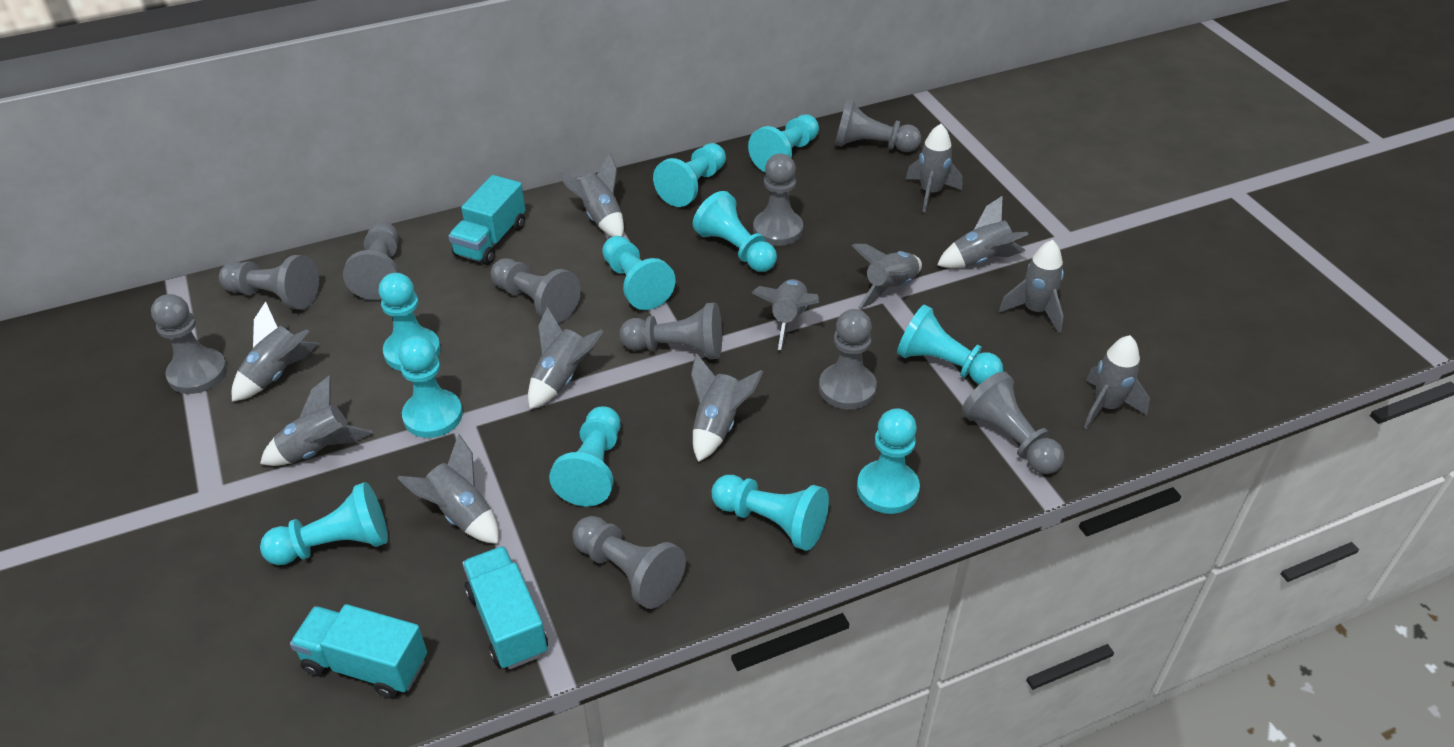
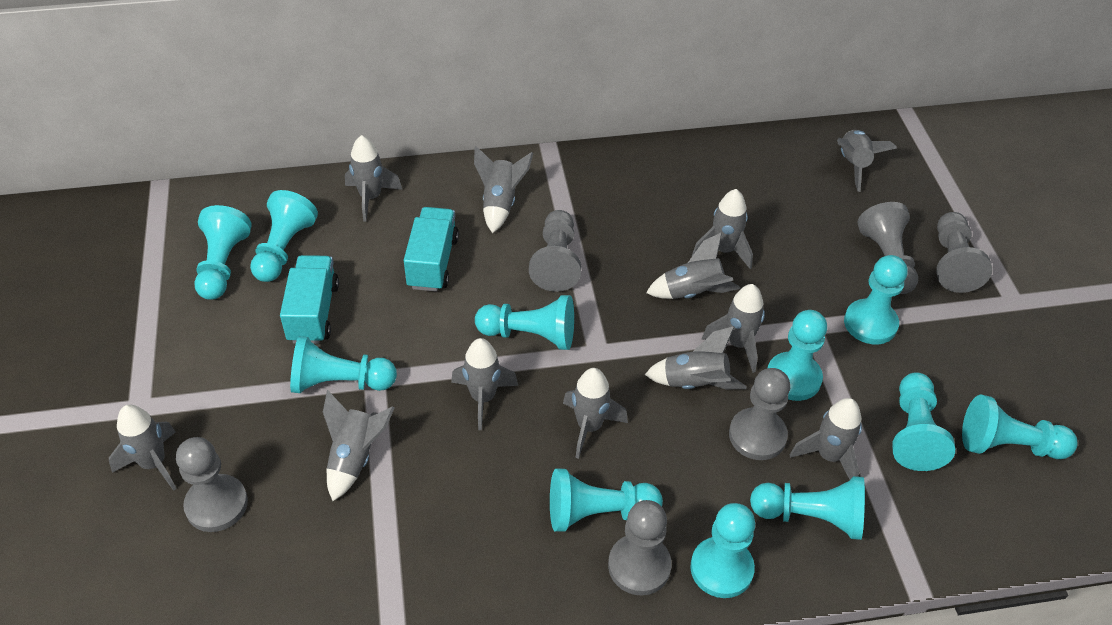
grey pawn: 10 -> 6
turquoise truck: 3 -> 2

